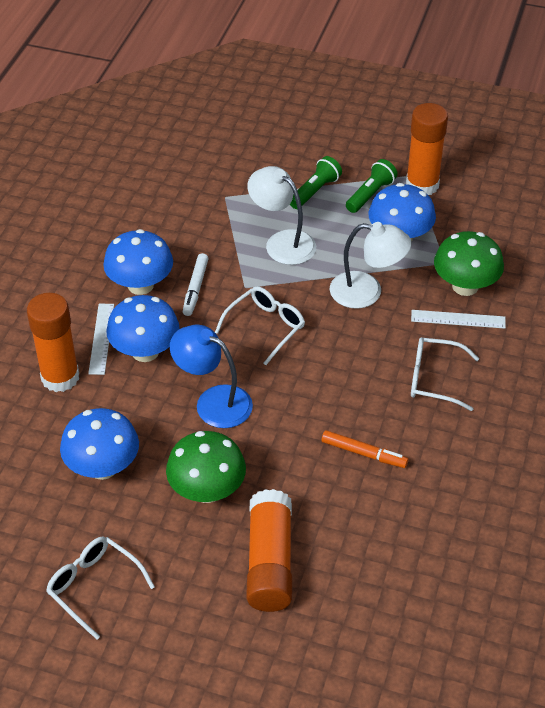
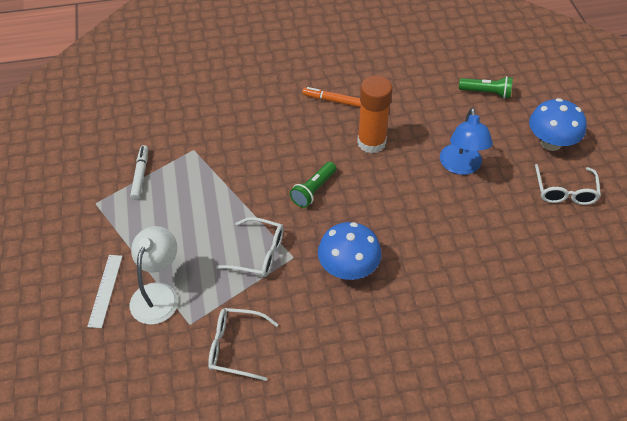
blue mushroom: 4 -> 2
green mushroom: 2 -> 0
orange glue stick: 3 -> 1
white lamp: 2 -> 1
white ruler: 2 -> 1

